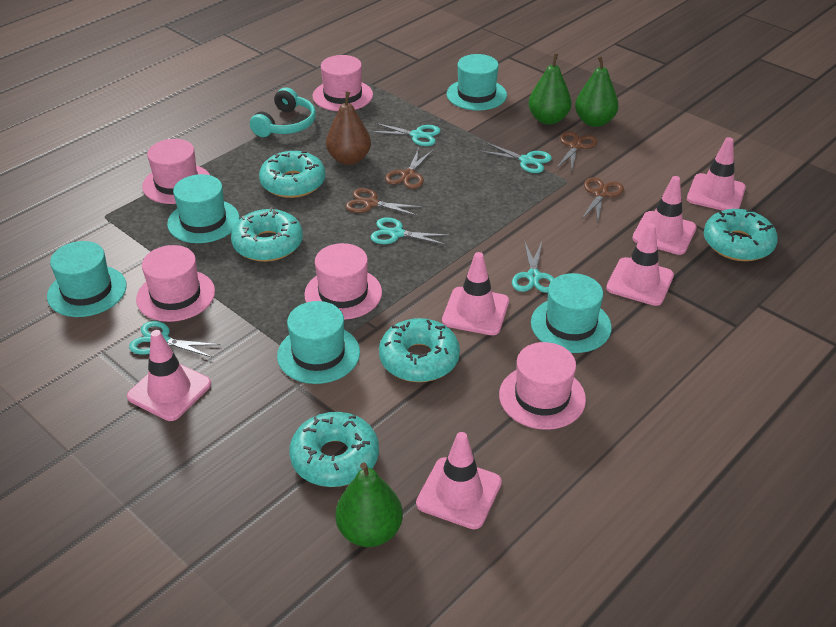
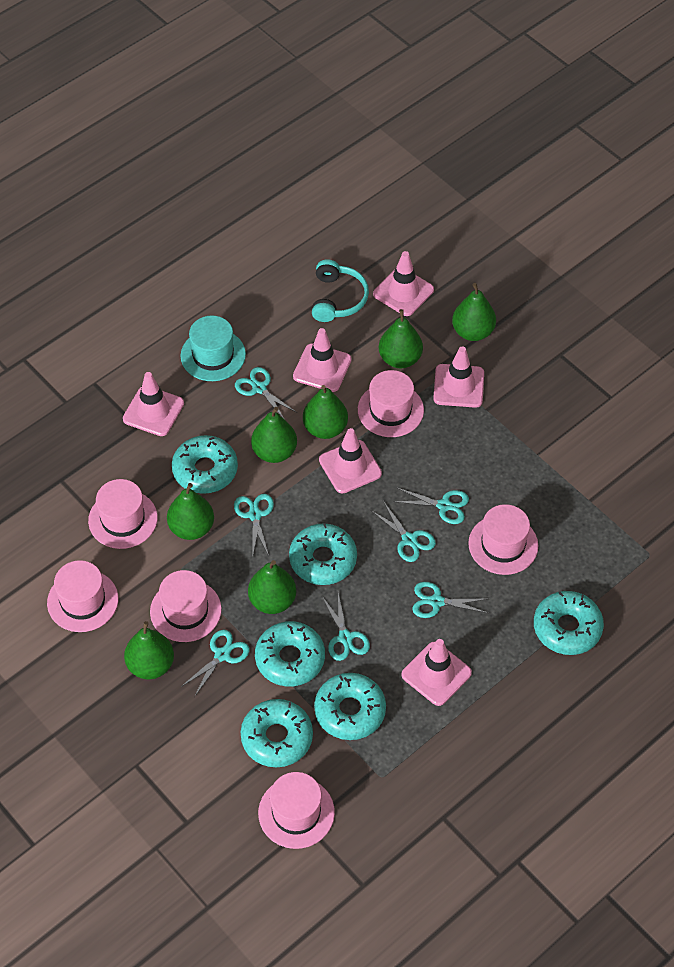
brown pear: 1 -> 0
brown scissors: 4 -> 0
green pear: 3 -> 7
pink hat: 5 -> 6
turquoise donut: 5 -> 6
turquoise hat: 5 -> 1
turquoise scissors: 5 -> 7

